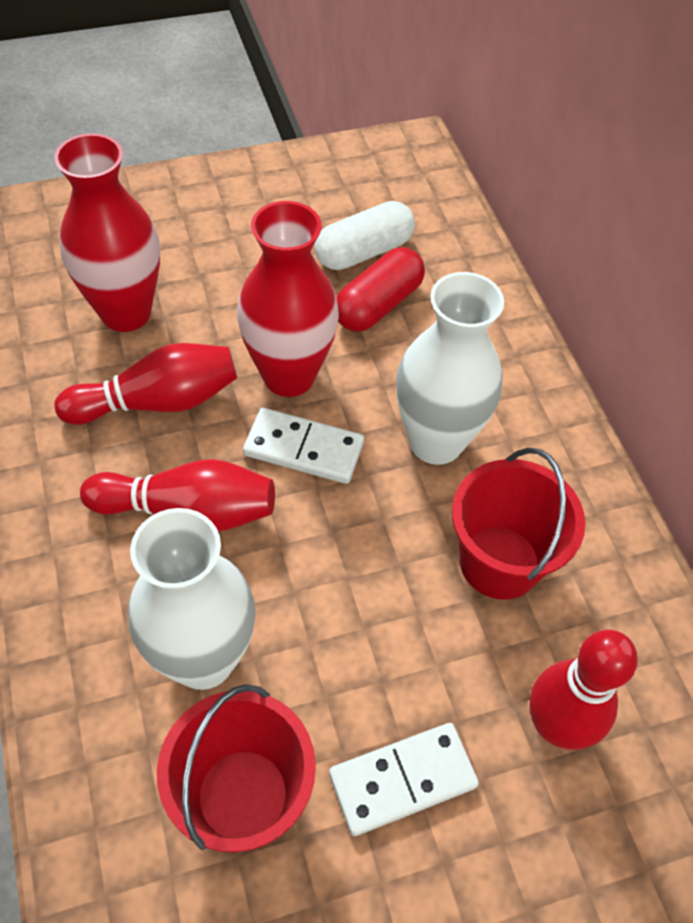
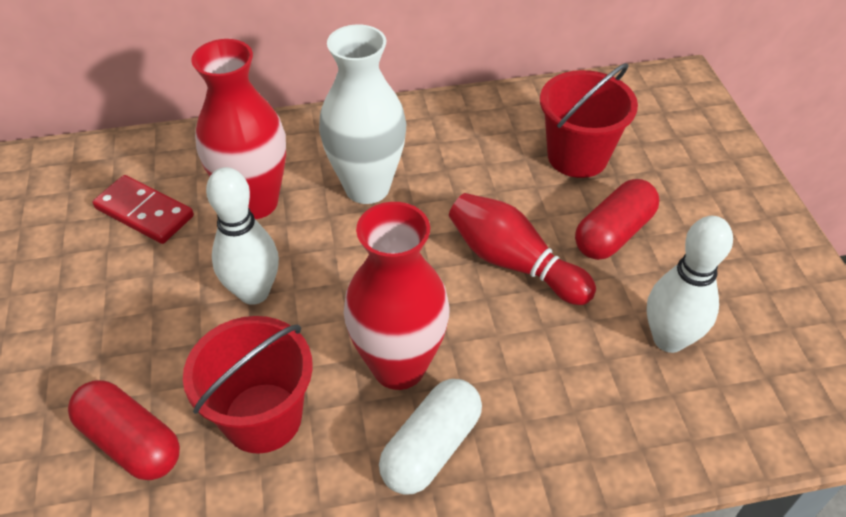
red bowling pin: 3 -> 1
red capsule: 1 -> 2
red domino: 0 -> 1
white bowling pin: 0 -> 2
white domino: 2 -> 0
white vase: 2 -> 1

